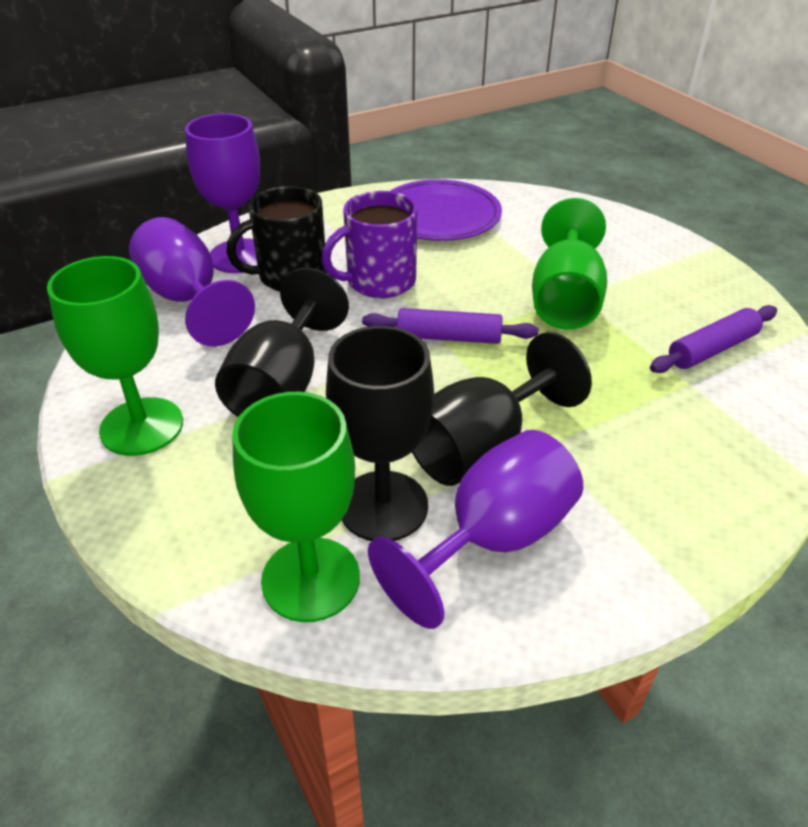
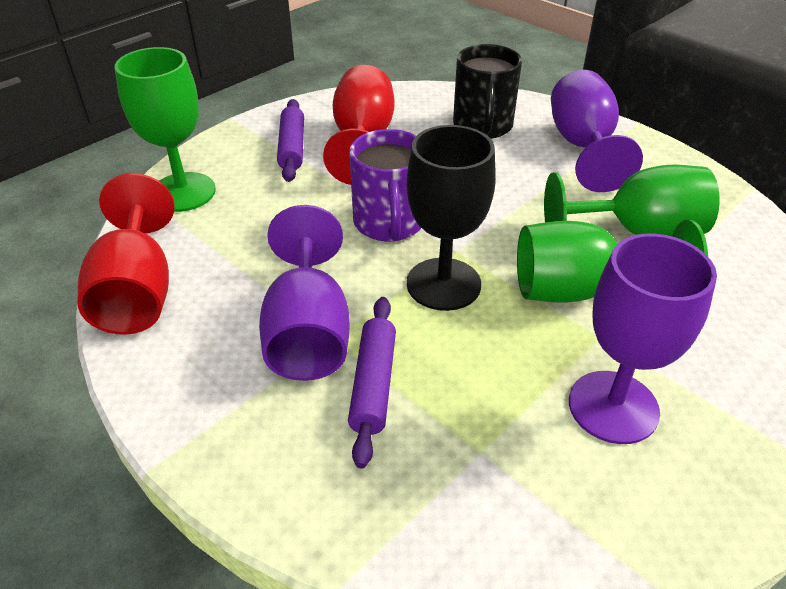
black goblet: 3 -> 1
purple plate: 1 -> 0
red goblet: 0 -> 2

